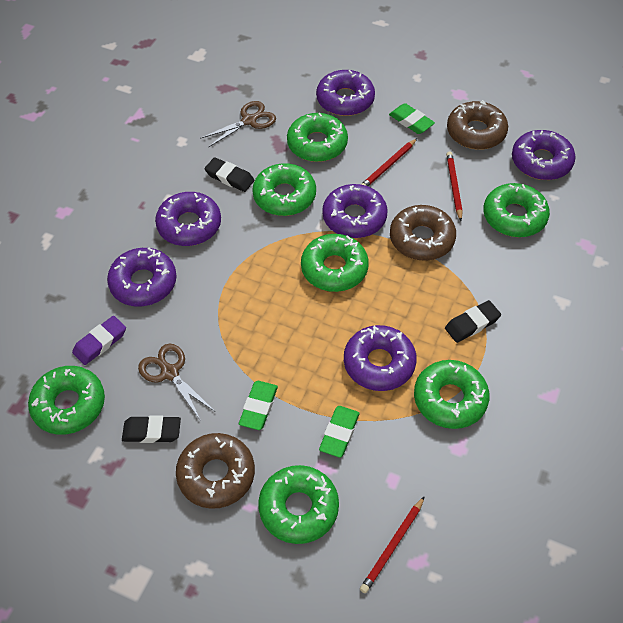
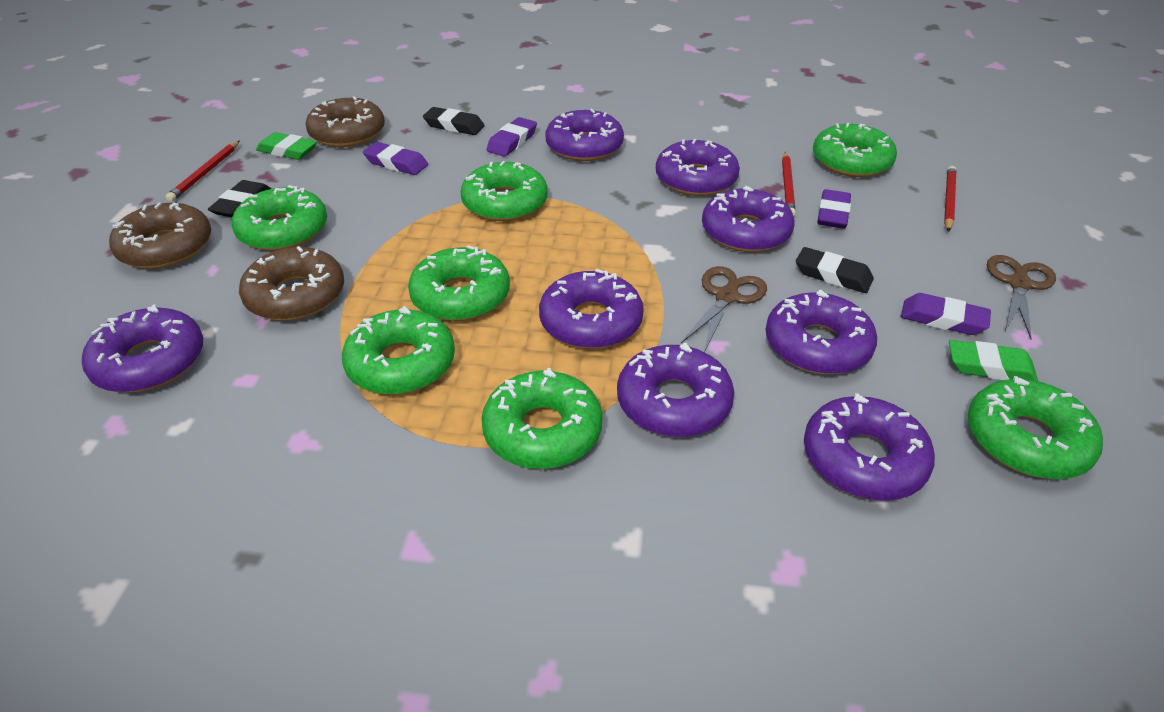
green eraser: 3 -> 2
purple donut: 6 -> 8
purple eraser: 1 -> 4

